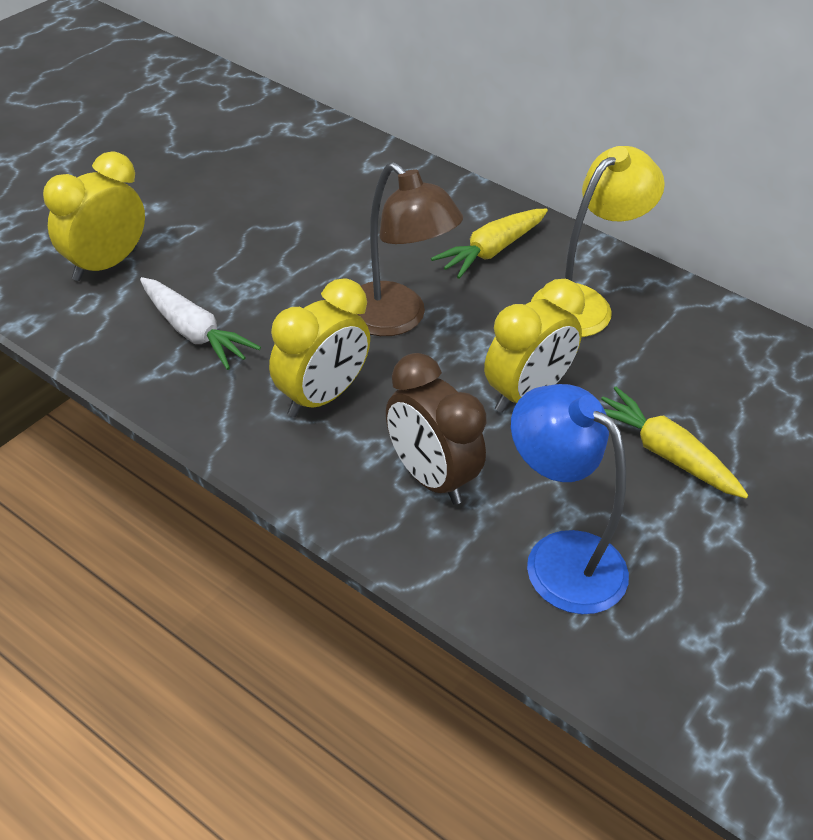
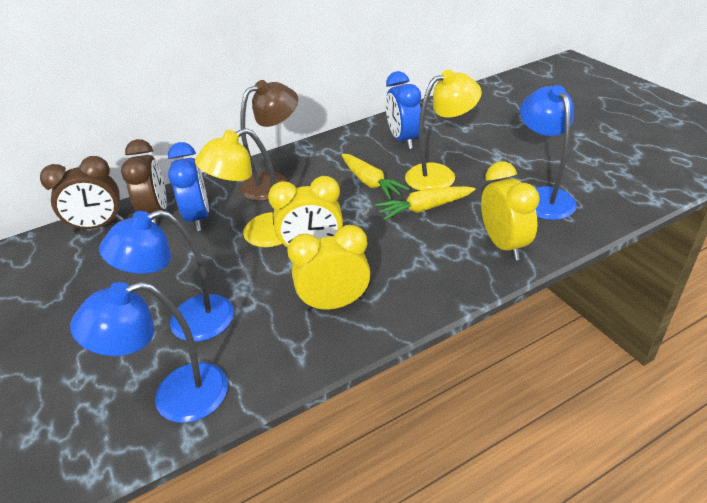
blue clock: 0 -> 2
blue lamp: 1 -> 3
brown clock: 1 -> 2
white carrot: 1 -> 0
yellow lamp: 1 -> 2

